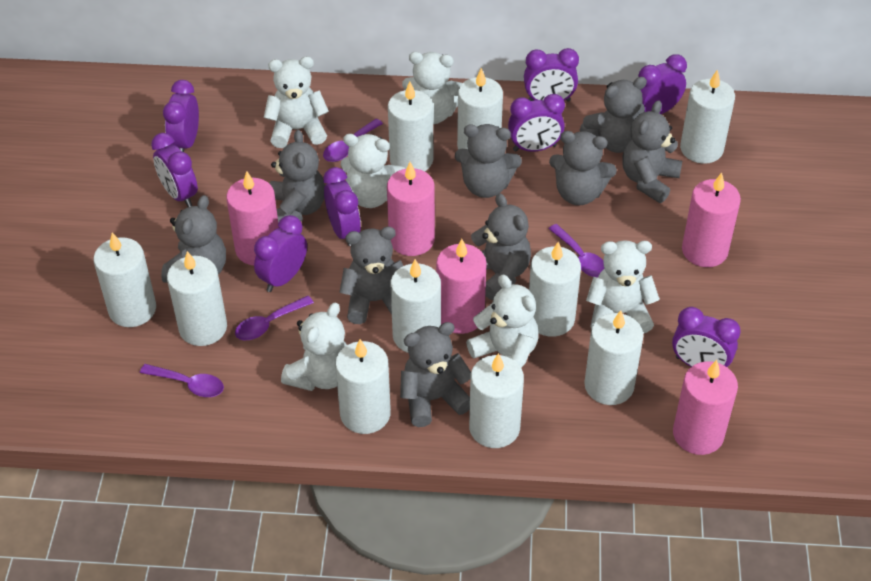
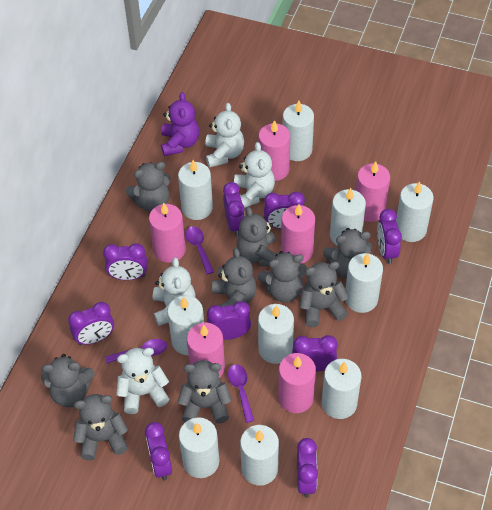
pink candle: 5 -> 6
purple clock: 8 -> 9
purple spoon: 4 -> 3
purple teddy bear: 0 -> 1
white teddy bear: 6 -> 4

